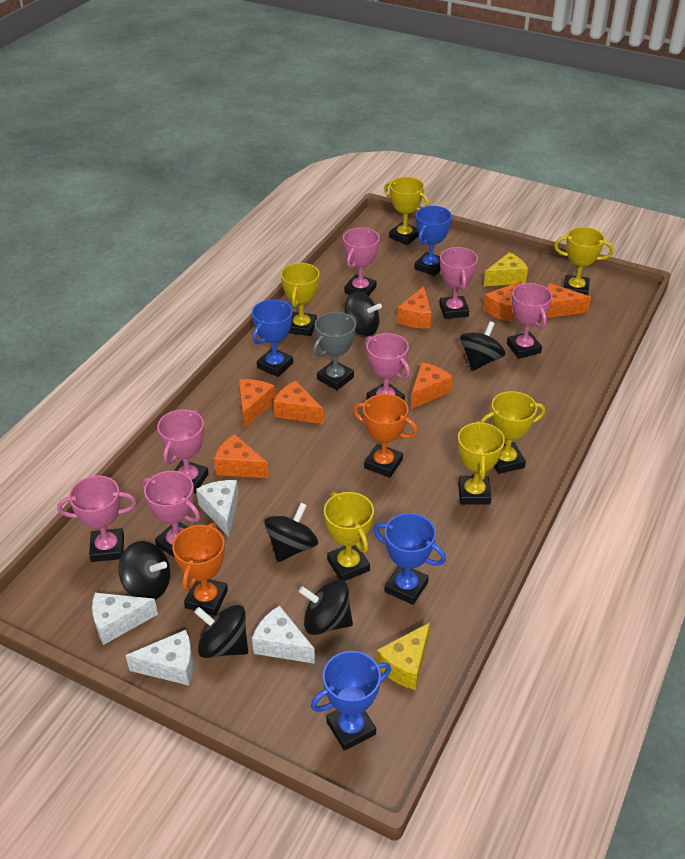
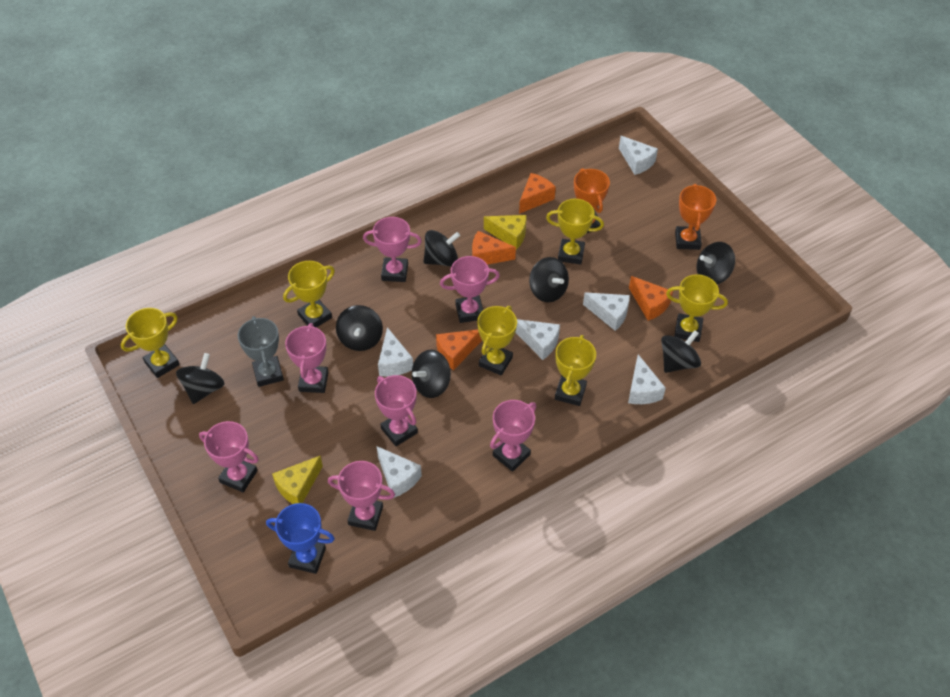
black spinning top: 6 -> 7
blue trophy: 4 -> 1
orange cheese: 7 -> 4
white cheese: 4 -> 6

